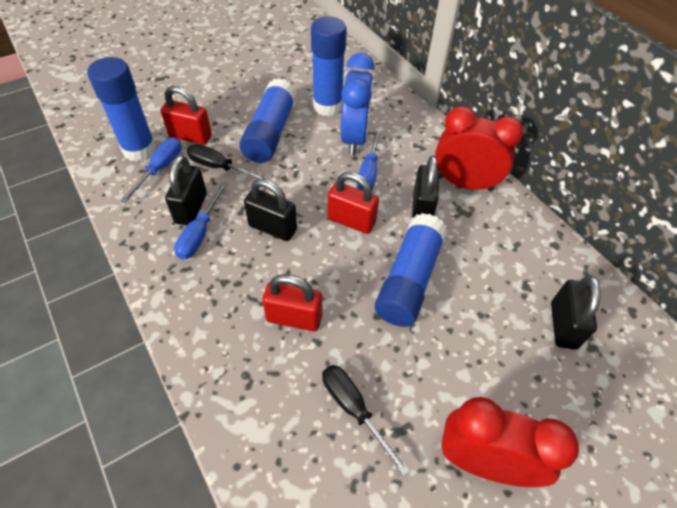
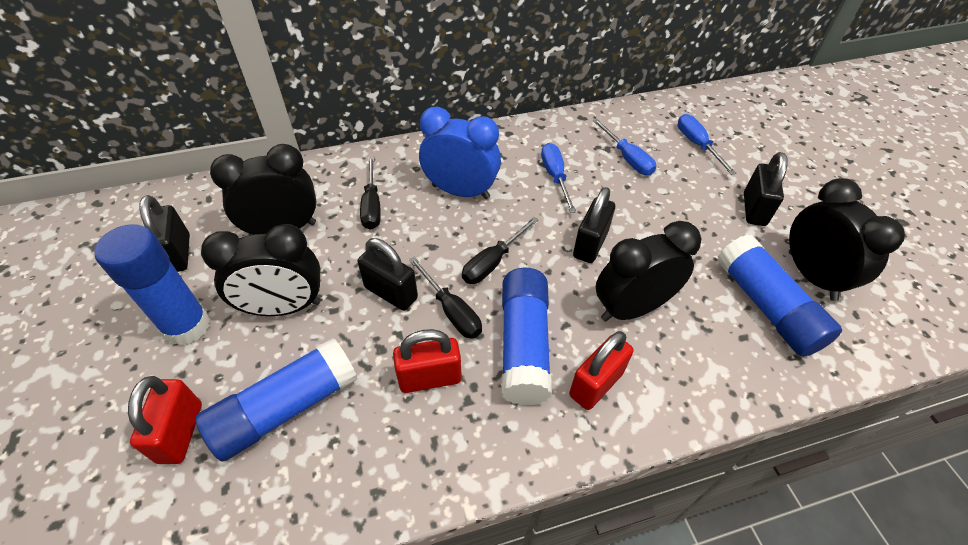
black clock: 0 -> 4
black screwdriver: 2 -> 3
red clock: 2 -> 0

